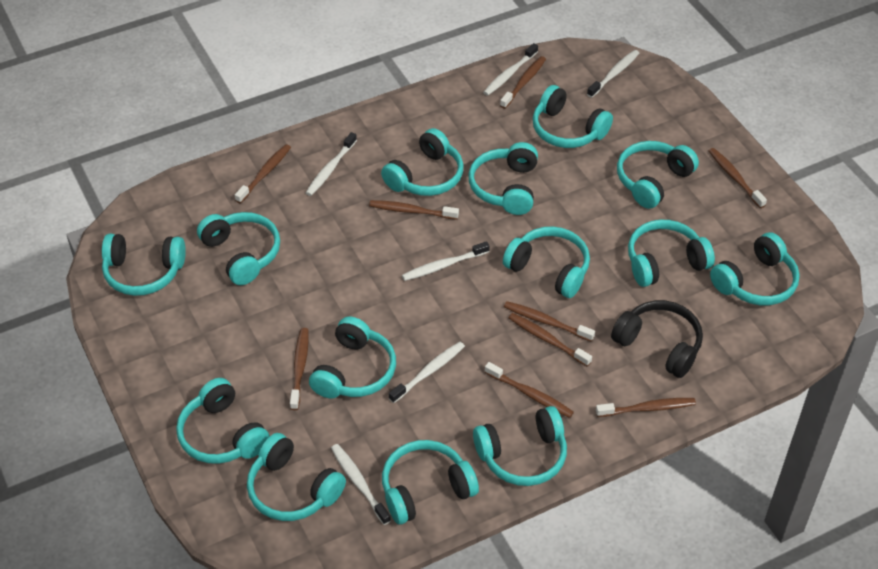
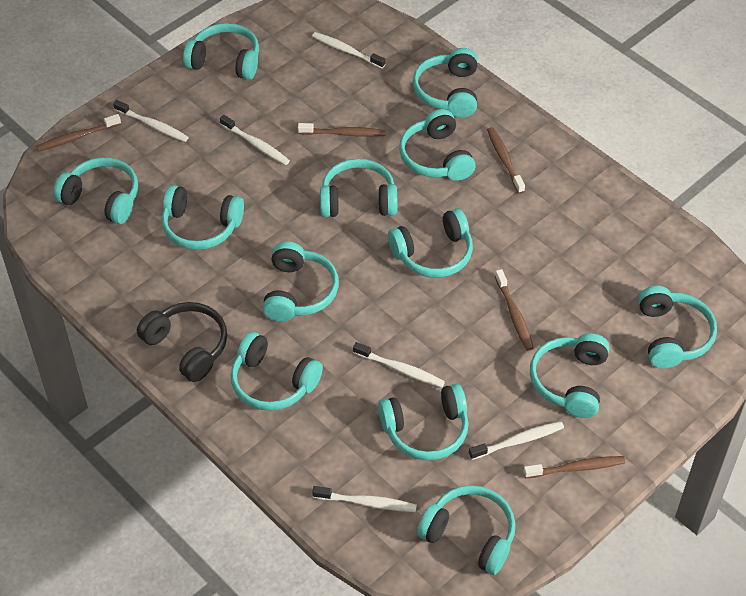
brown toothbrush: 9 -> 5
turquoise headphones: 14 -> 13

